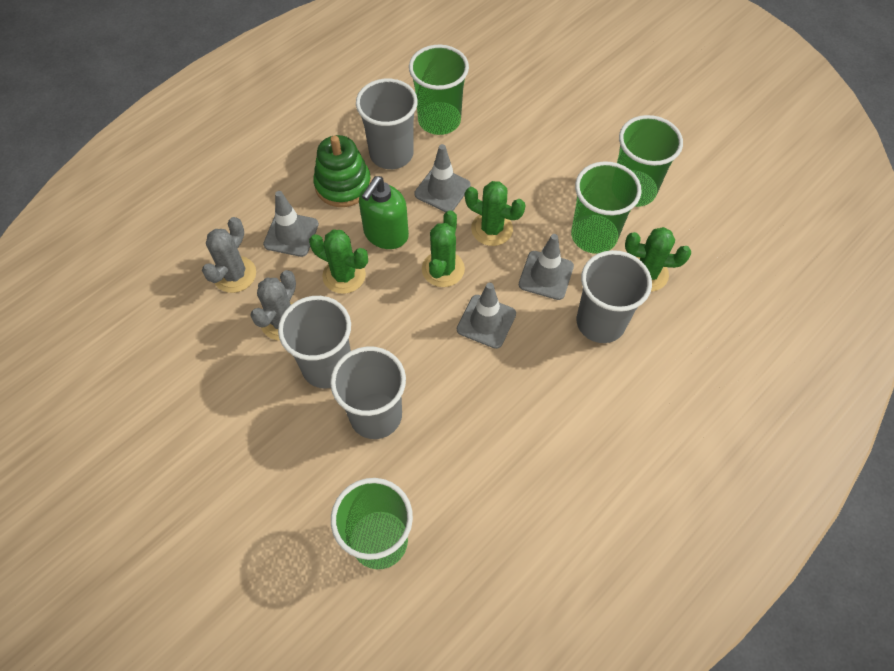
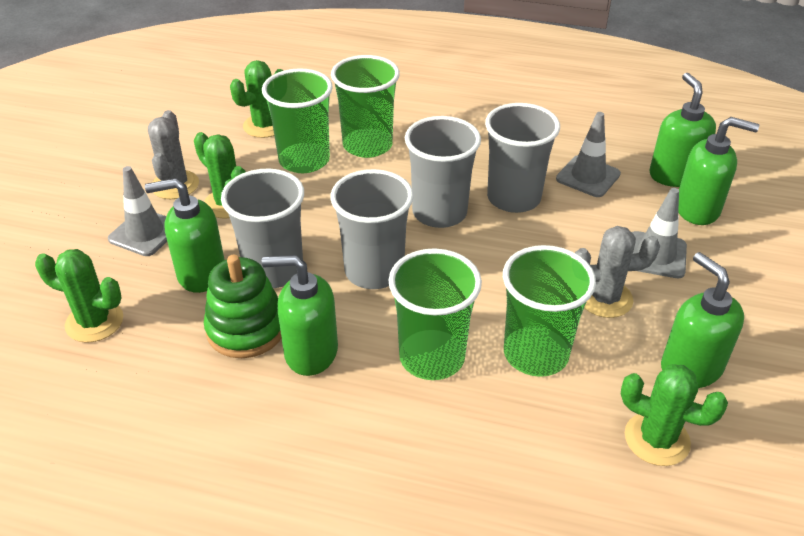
green soap dispenser: 1 -> 5
grey traffic cone: 4 -> 3

